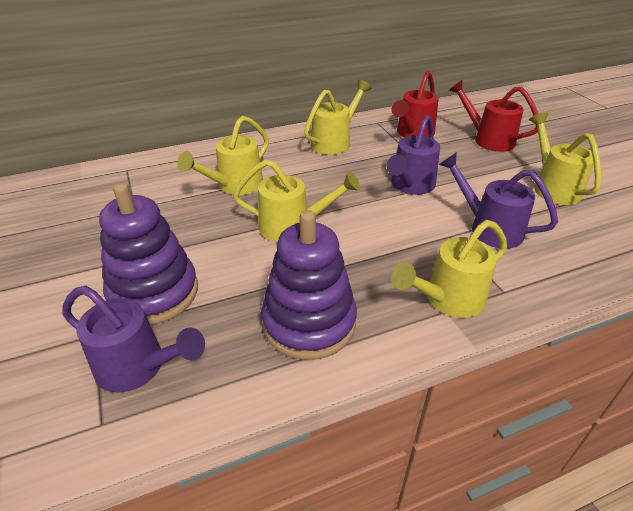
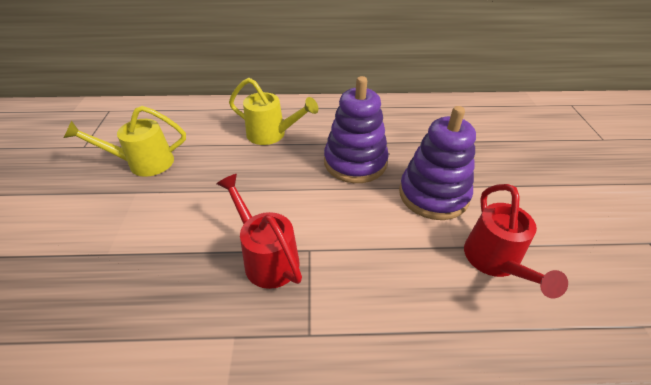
purple watering can: 3 -> 0
yellow watering can: 5 -> 2

